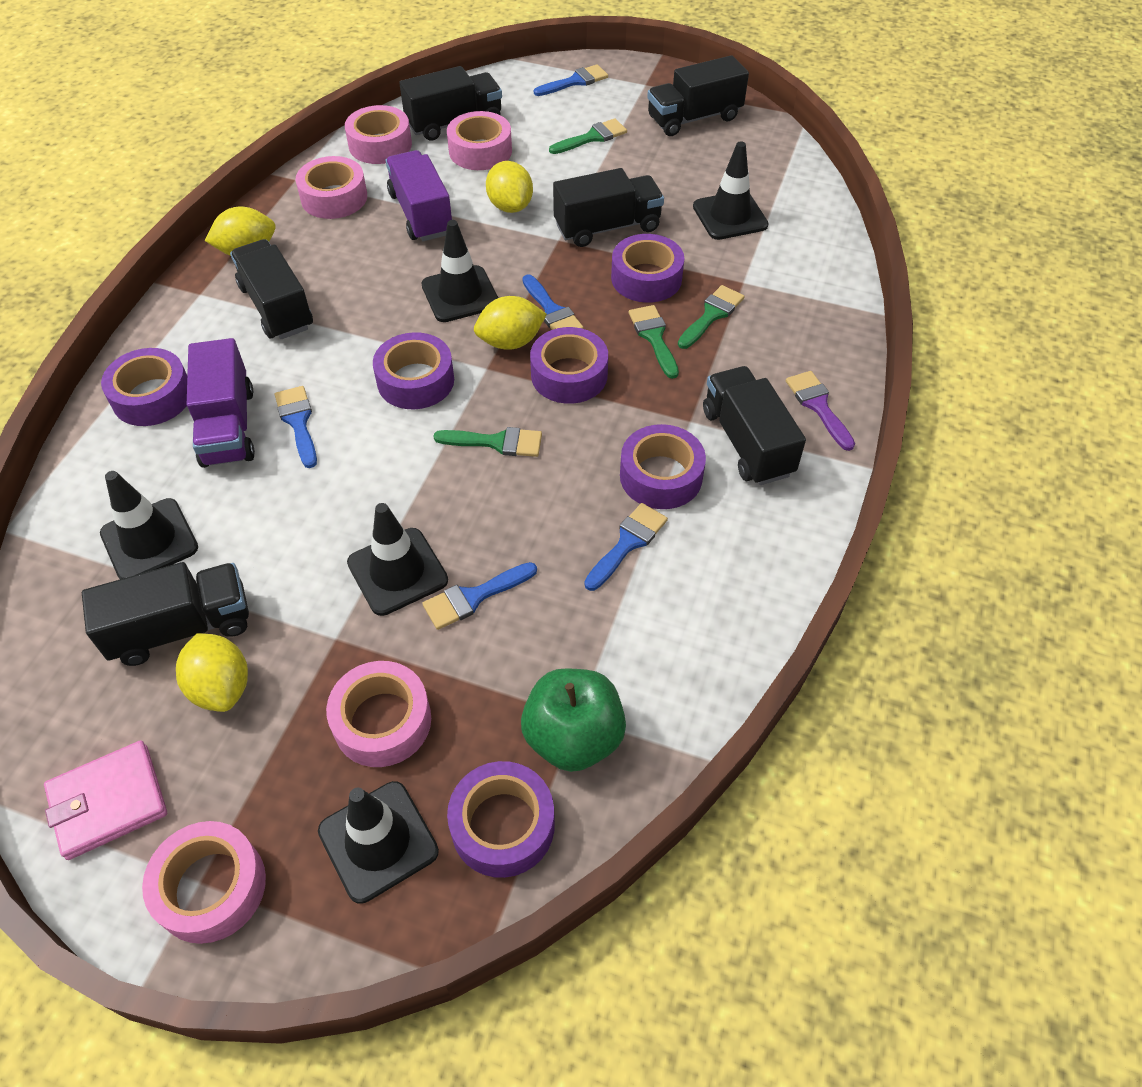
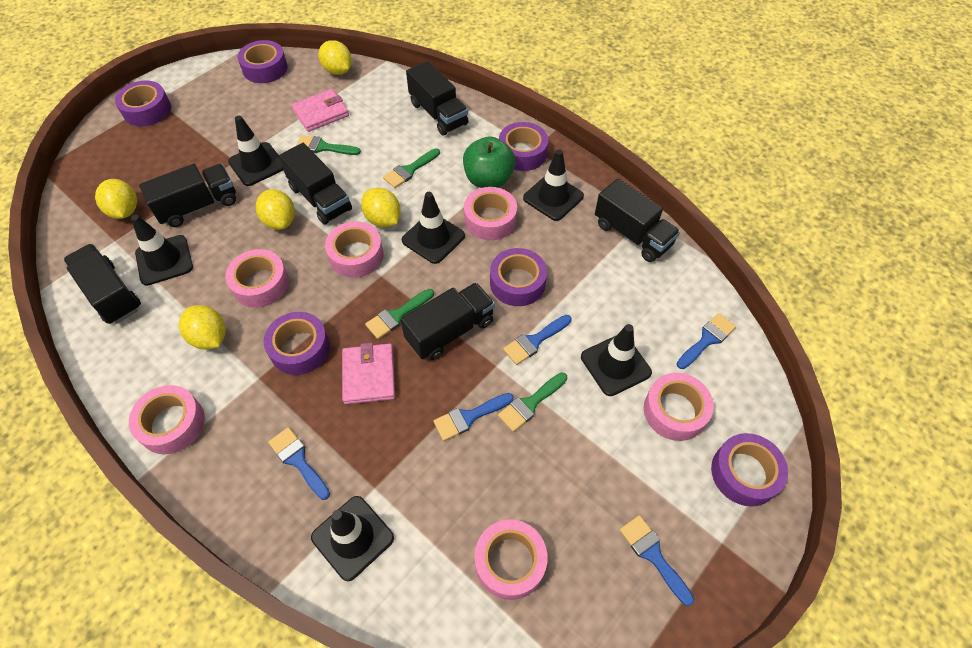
black traffic cone: 5 -> 6
pink tape: 5 -> 6
pink wallet: 1 -> 2
purple brush: 1 -> 0
purple truck: 2 -> 0
yellow lemon: 4 -> 5

